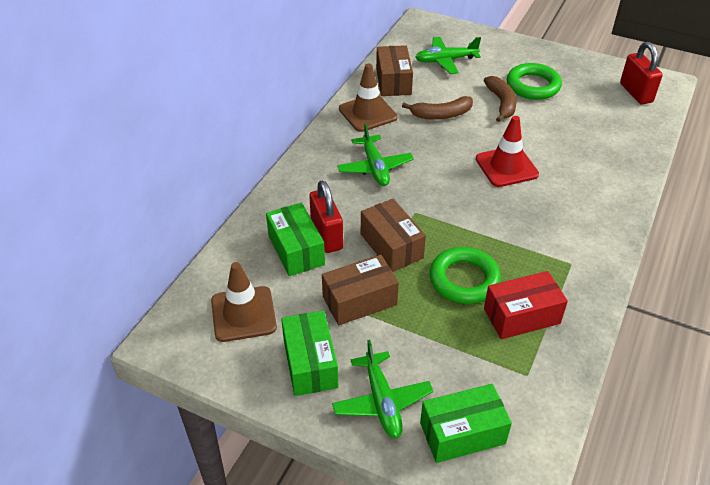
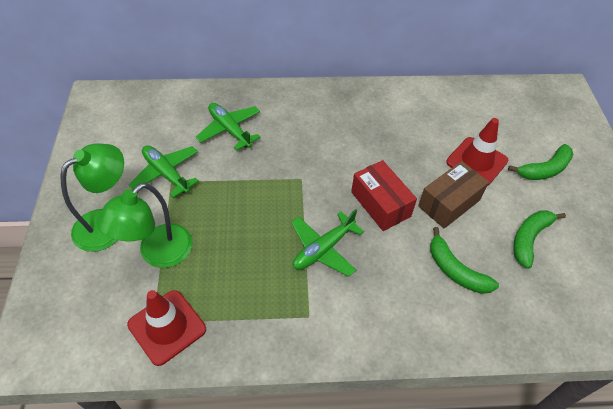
brown banana: 2 -> 0
brown box: 3 -> 1
brown traffic cone: 2 -> 0
green banana: 0 -> 3
green box: 3 -> 0
green lamp: 0 -> 2
green ring: 2 -> 0
red padlock: 2 -> 0
red traffic cone: 1 -> 2

